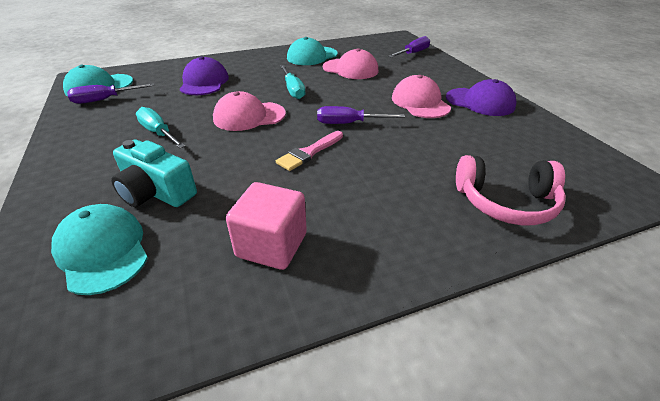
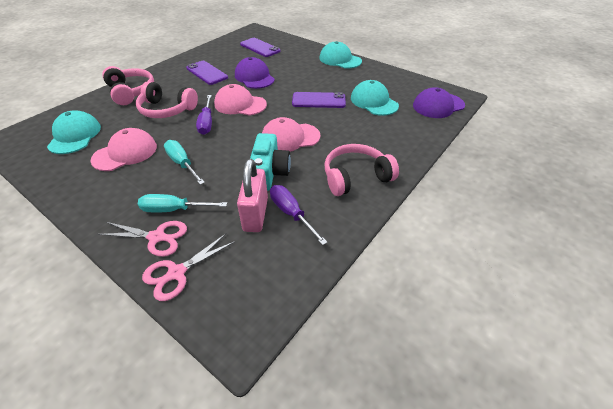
pink brush: 1 -> 0
pink cube: 1 -> 0
pink headphones: 1 -> 3
pink padlock: 0 -> 1
pink scissors: 0 -> 2
purple phone: 0 -> 3
purple screwdriver: 3 -> 2

